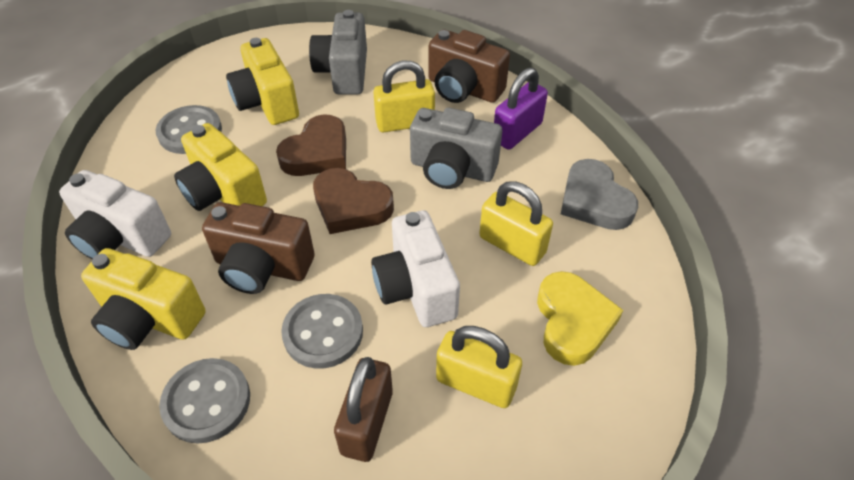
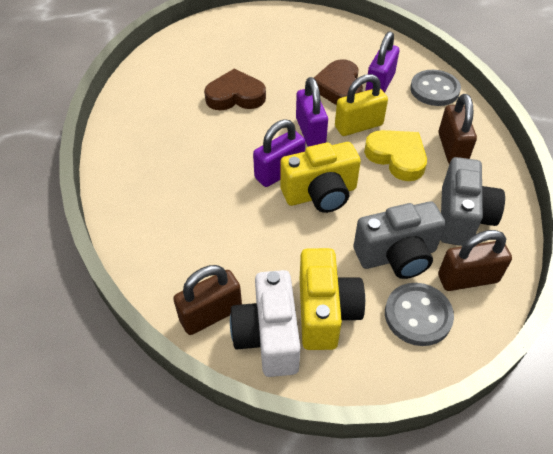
brown camera: 2 -> 0
brown padlock: 1 -> 3
grey button: 3 -> 2
grey heart: 1 -> 0
purple padlock: 1 -> 3
white camera: 2 -> 1
yellow camera: 3 -> 2
yellow padlock: 3 -> 1

